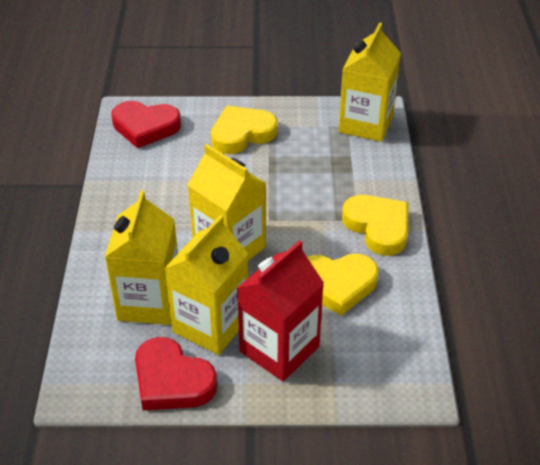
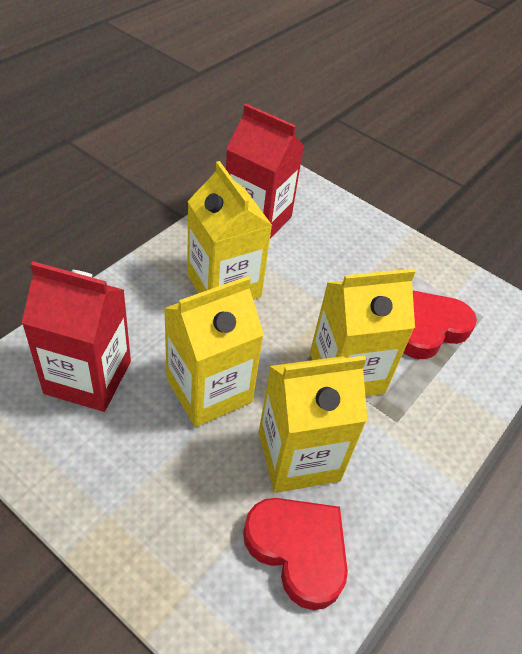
red carton: 1 -> 2
yellow heart: 3 -> 0

